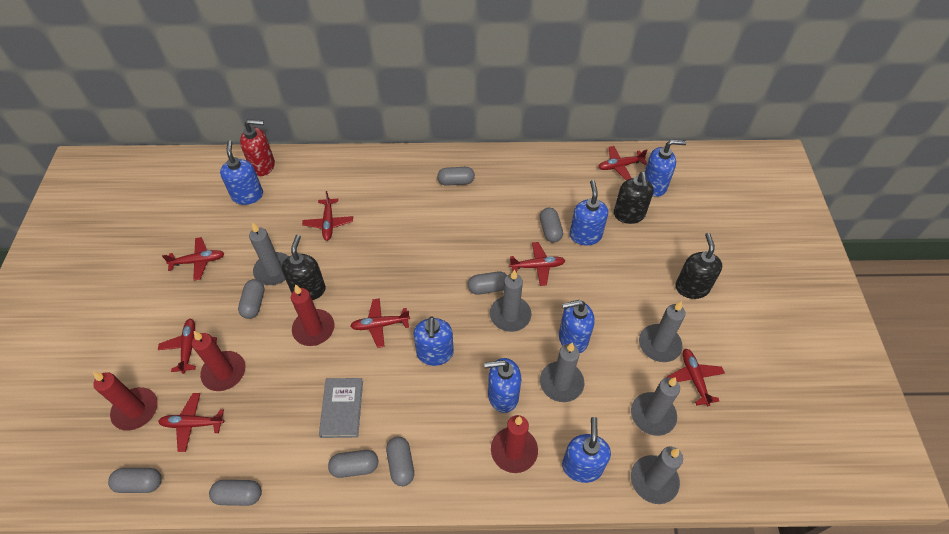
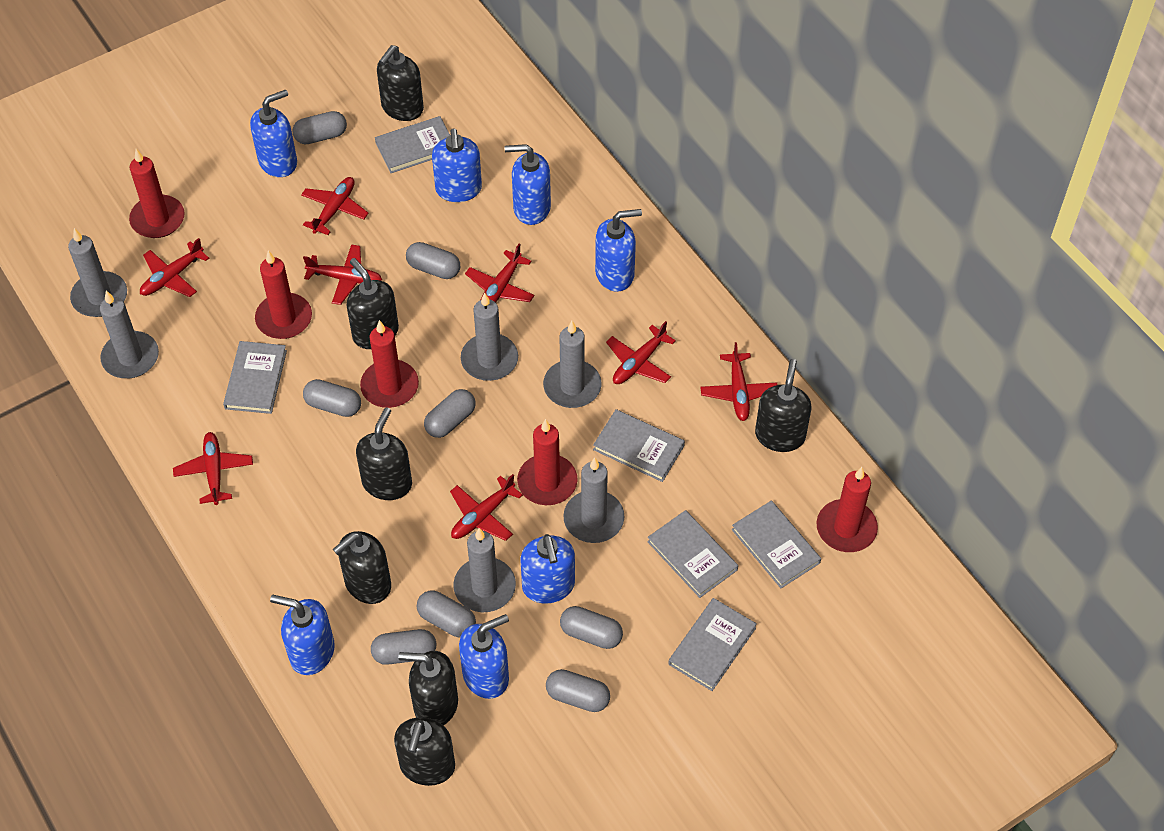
black soap dispenser: 3 -> 7
grey book: 1 -> 6
red candle: 4 -> 5
red soap dispenser: 1 -> 0

